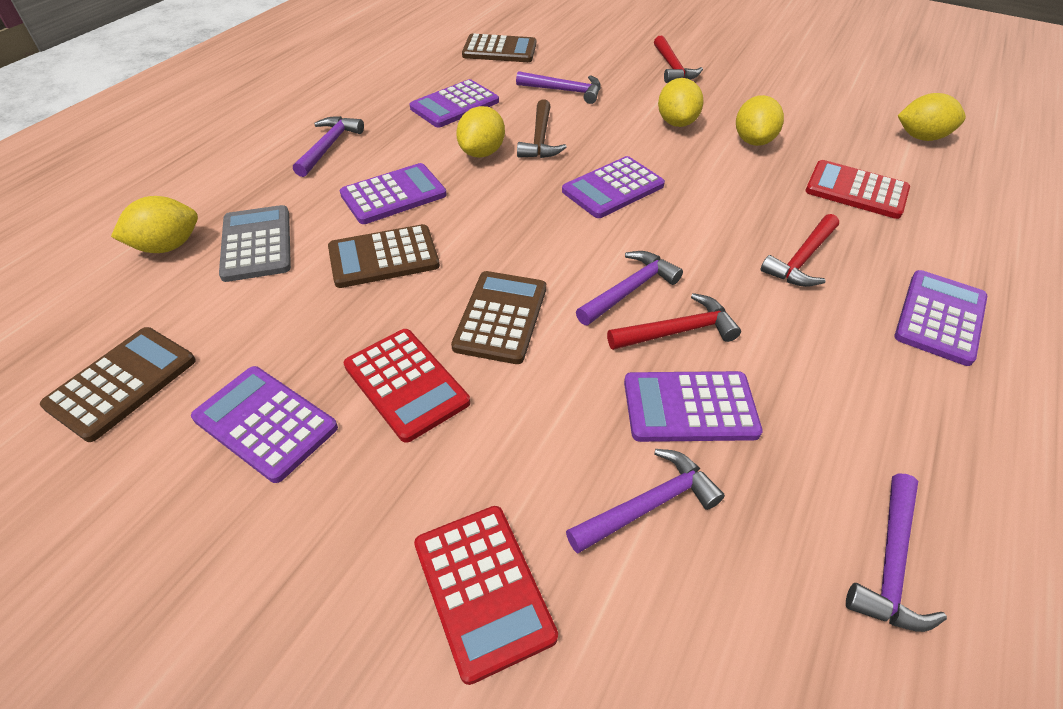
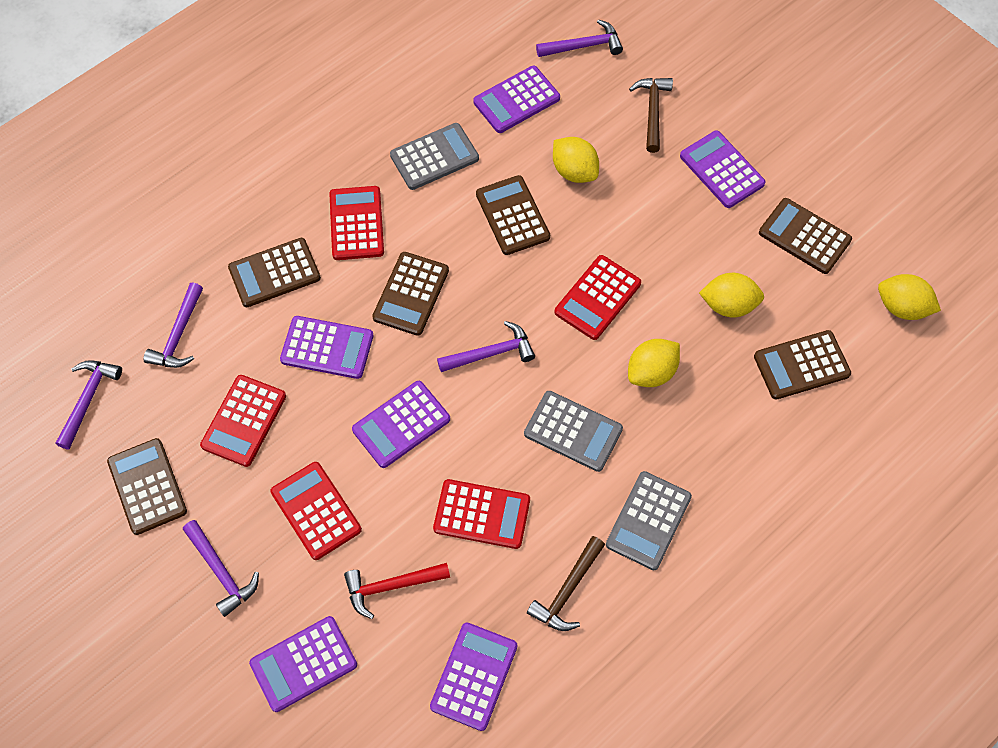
brown calculator: 4 -> 6
brown hammer: 1 -> 2
grey calculator: 1 -> 3
red calculator: 3 -> 5
red hammer: 3 -> 1
yellow lemon: 5 -> 4

